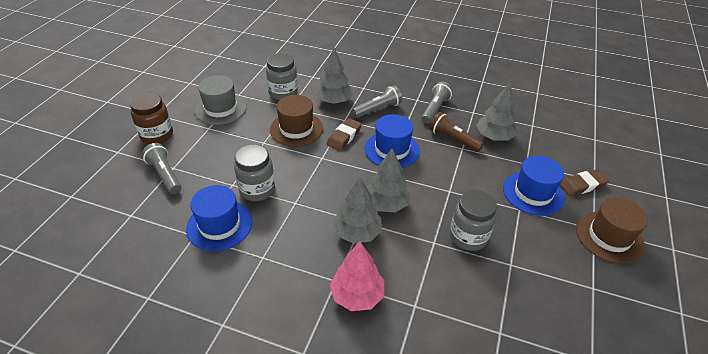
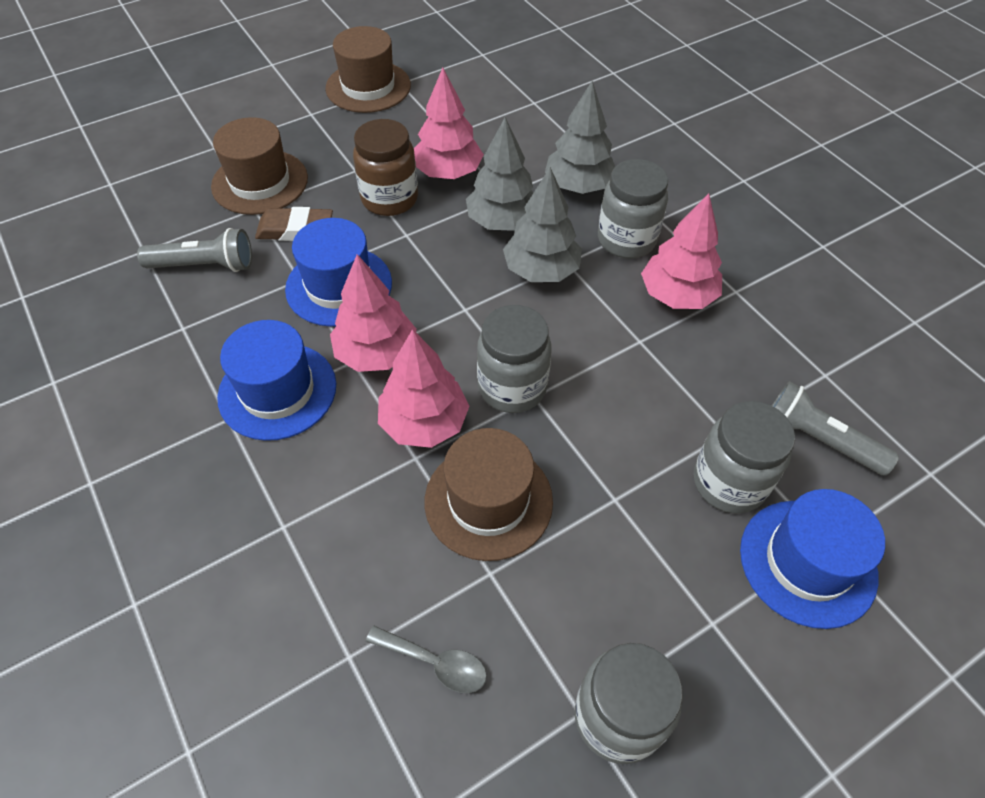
brown eraser: 2 -> 1
brown flashlight: 1 -> 0
brown hat: 2 -> 3
grey flashlight: 3 -> 2
grey hat: 1 -> 0
grey jar: 3 -> 4
grey spoon: 0 -> 1
grey tree: 4 -> 3
pink tree: 1 -> 4

